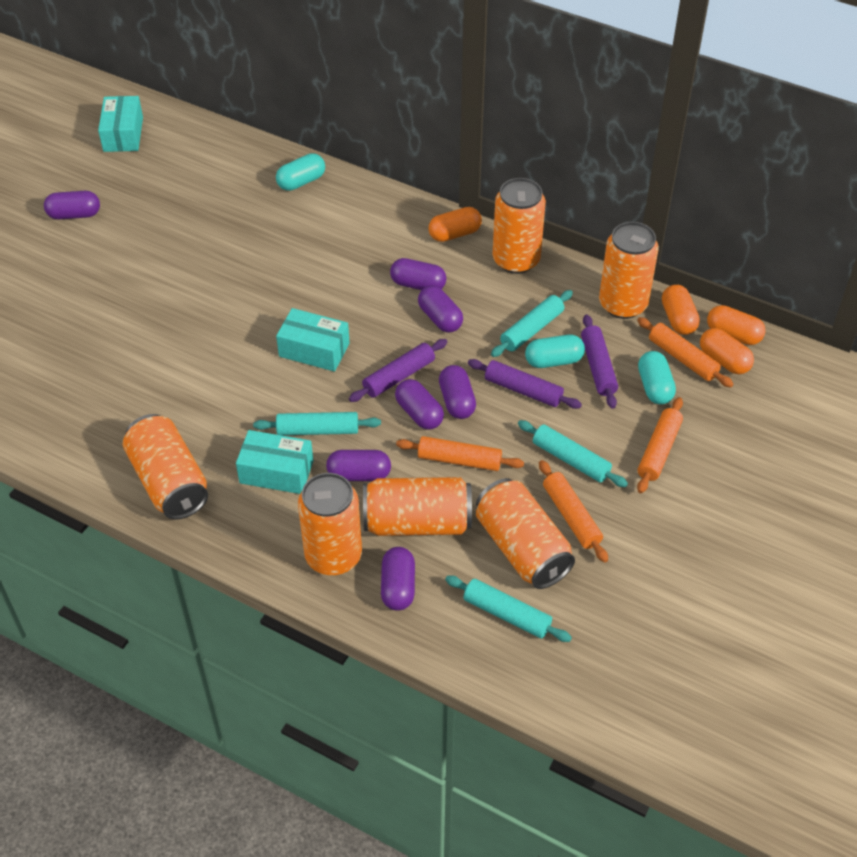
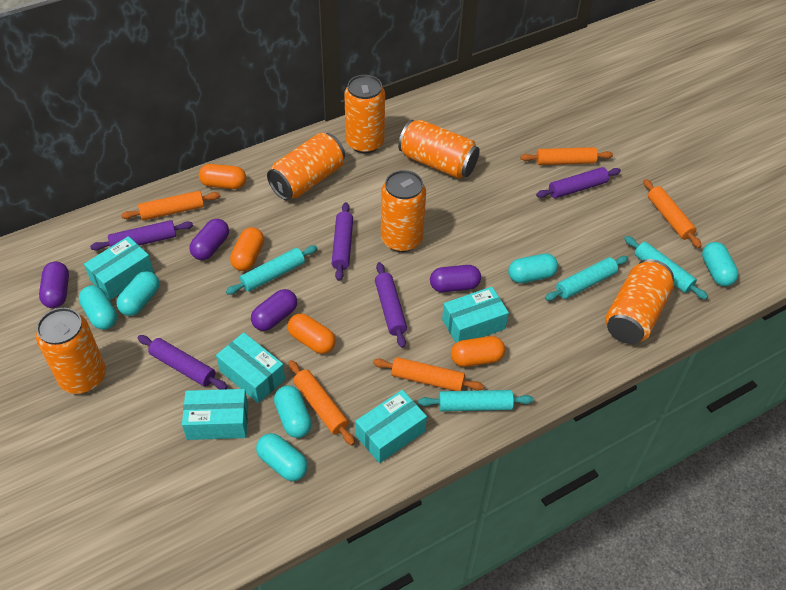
orange rolling pin: 4 -> 5
purple capsule: 7 -> 4
purple rolling pin: 3 -> 5
turquoise box: 3 -> 5
turquoise capsule: 3 -> 6

